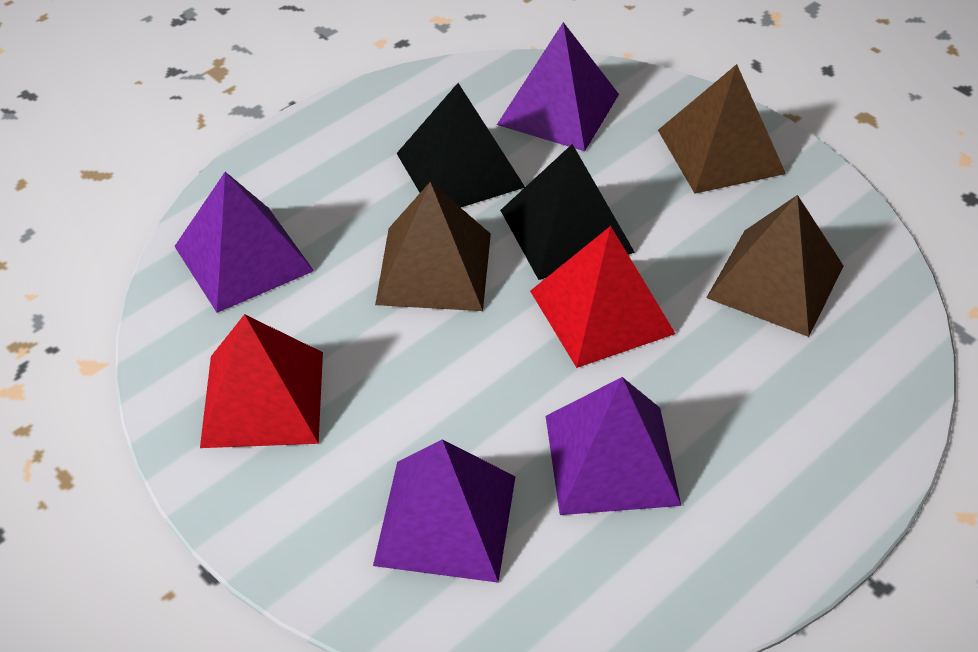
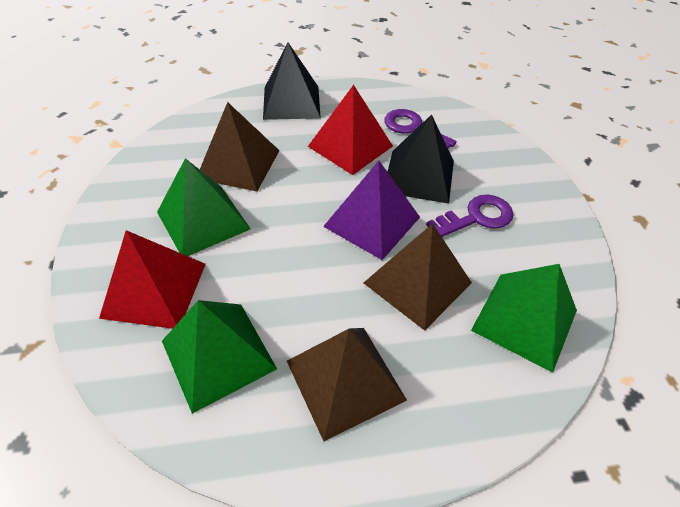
green pyramid: 0 -> 3
purple key: 0 -> 2
purple pyramid: 4 -> 1

